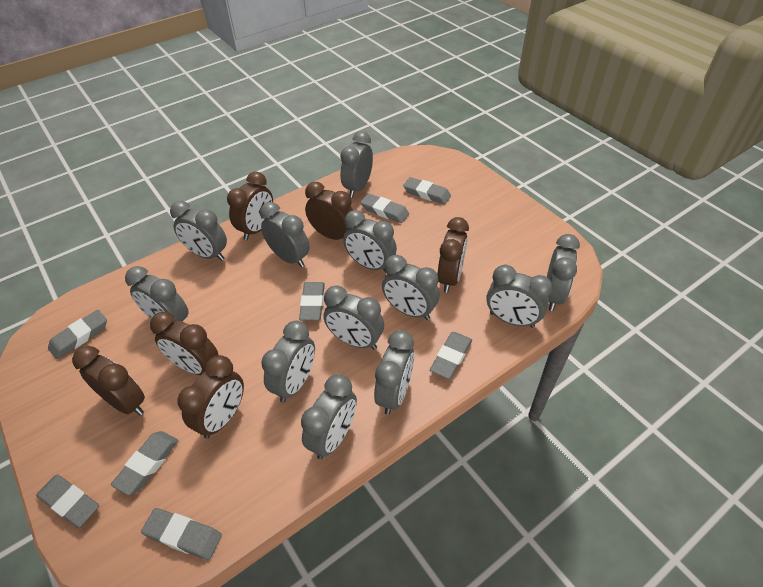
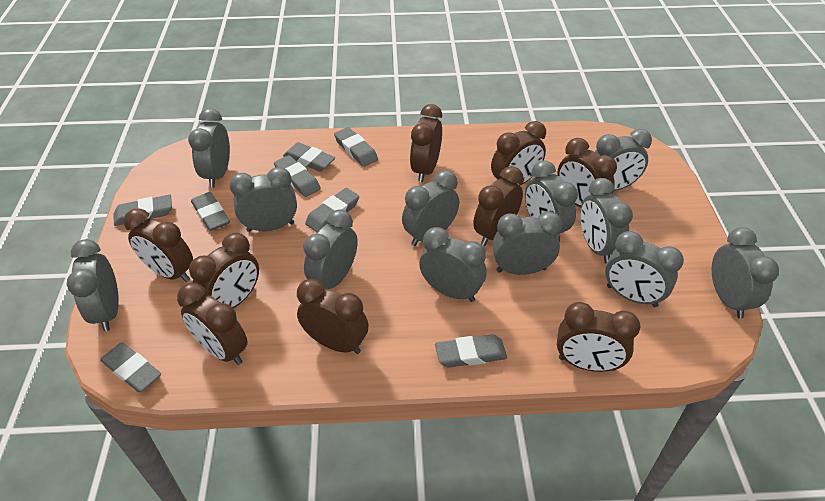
brown clock: 6 -> 9

